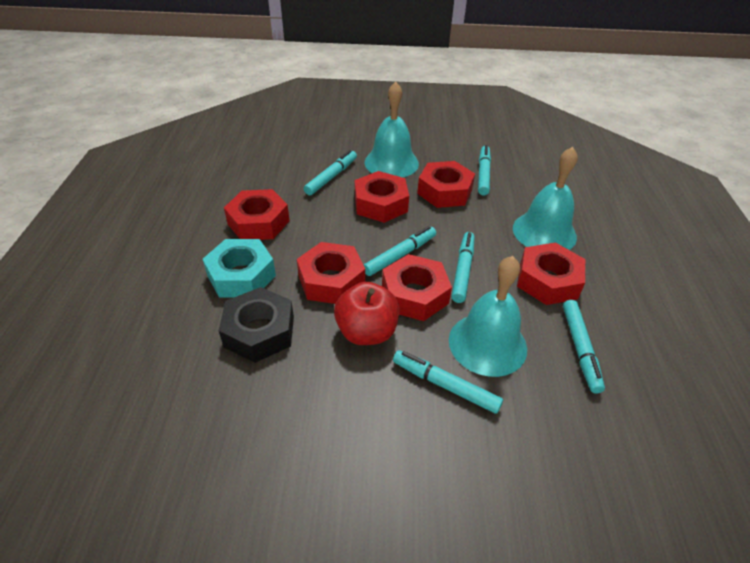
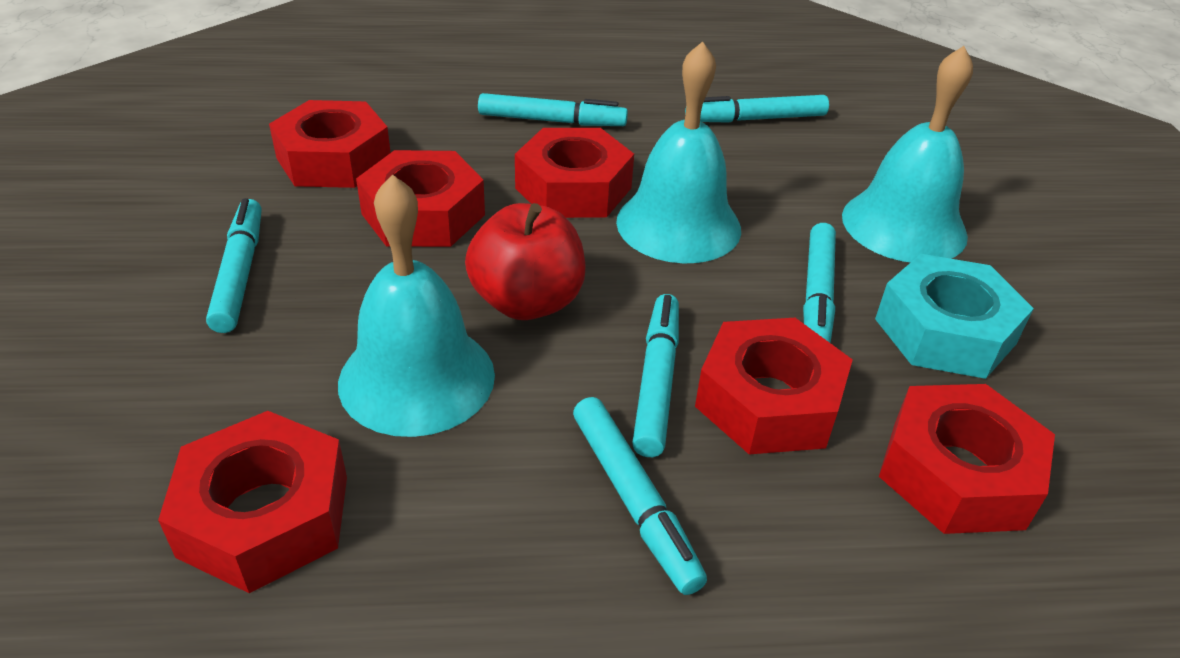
black nut: 1 -> 0

